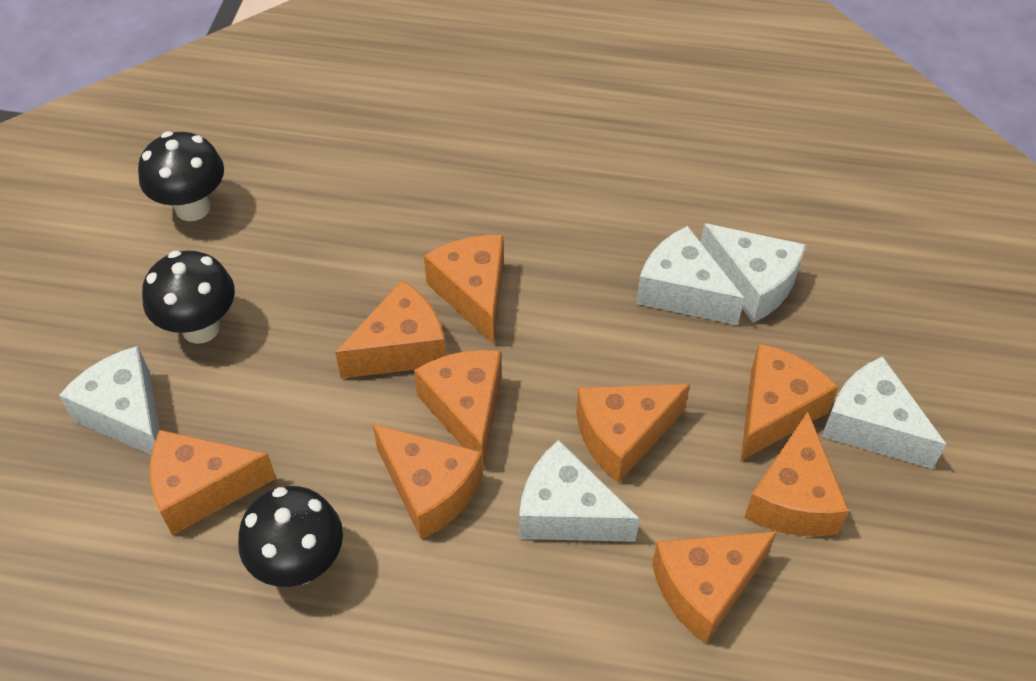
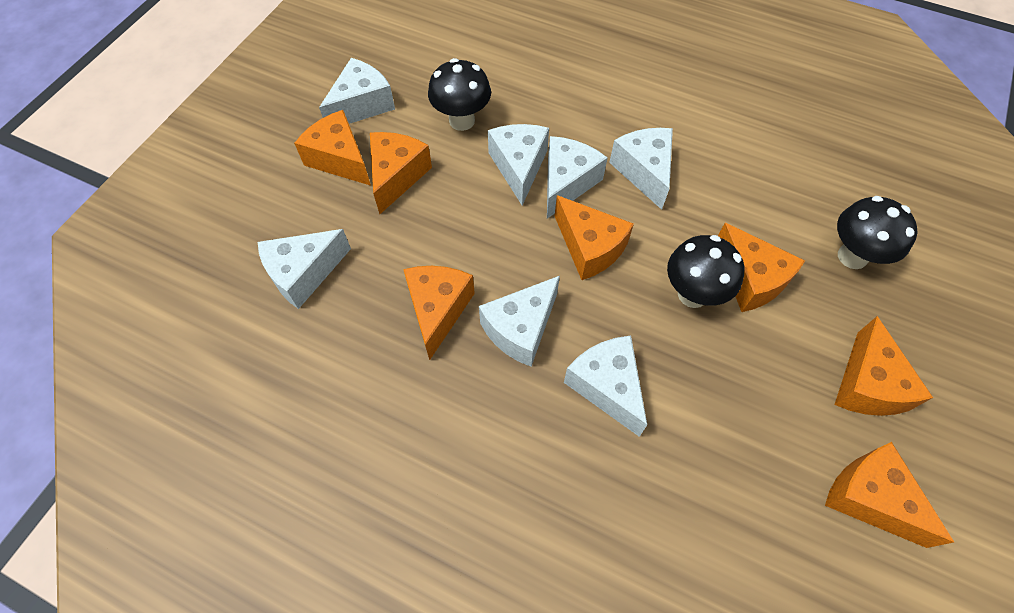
orange cheese: 9 -> 7
white cheese: 5 -> 7

